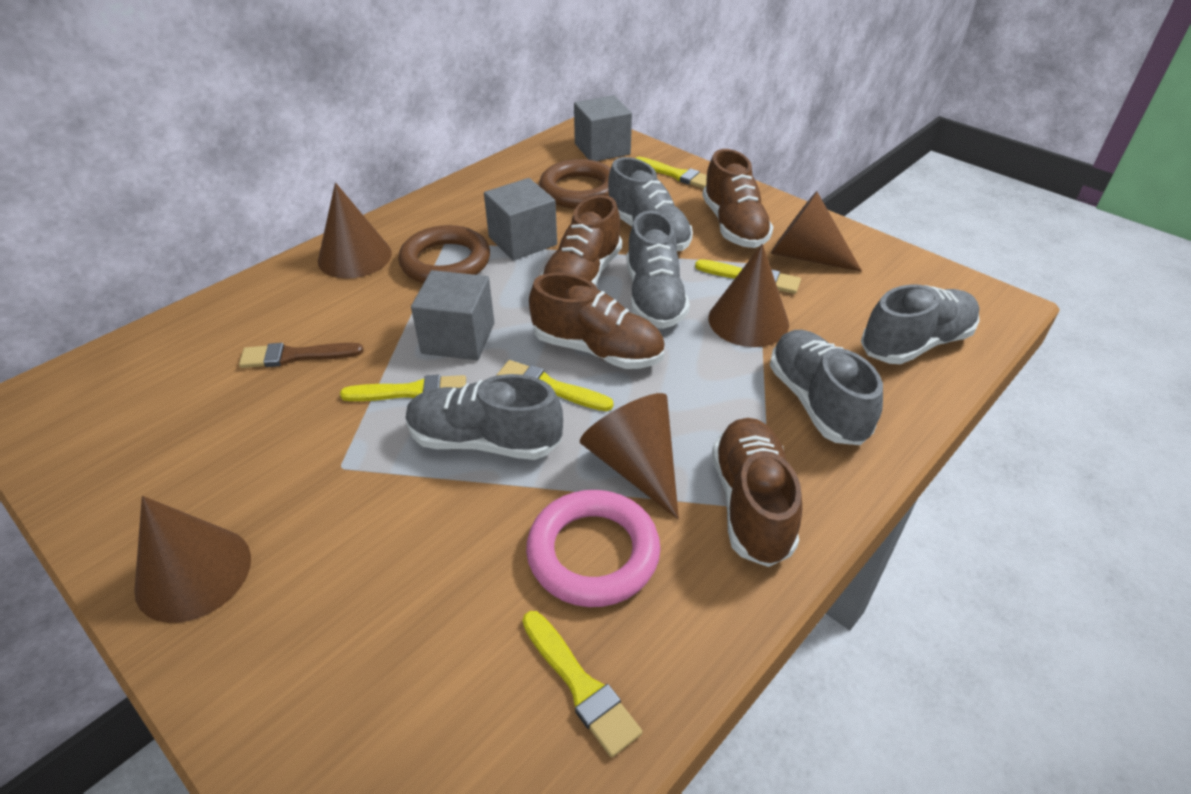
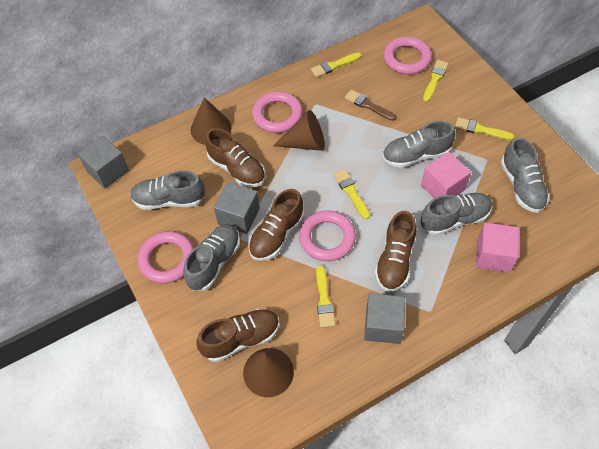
brown cone: 5 -> 3
brown ring: 2 -> 0
pink cube: 0 -> 2
pink ring: 1 -> 4

